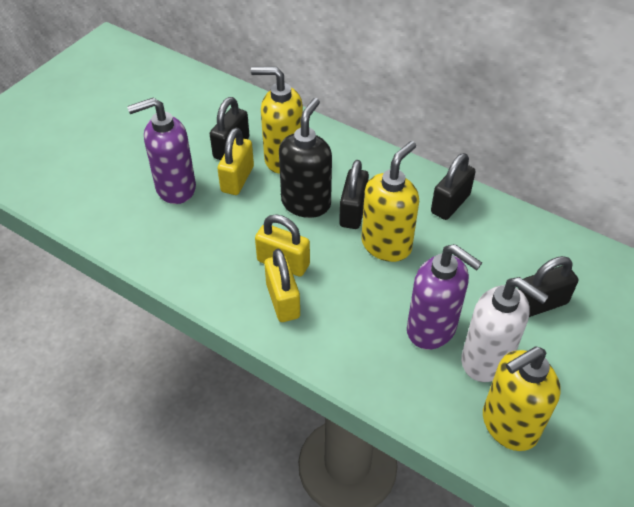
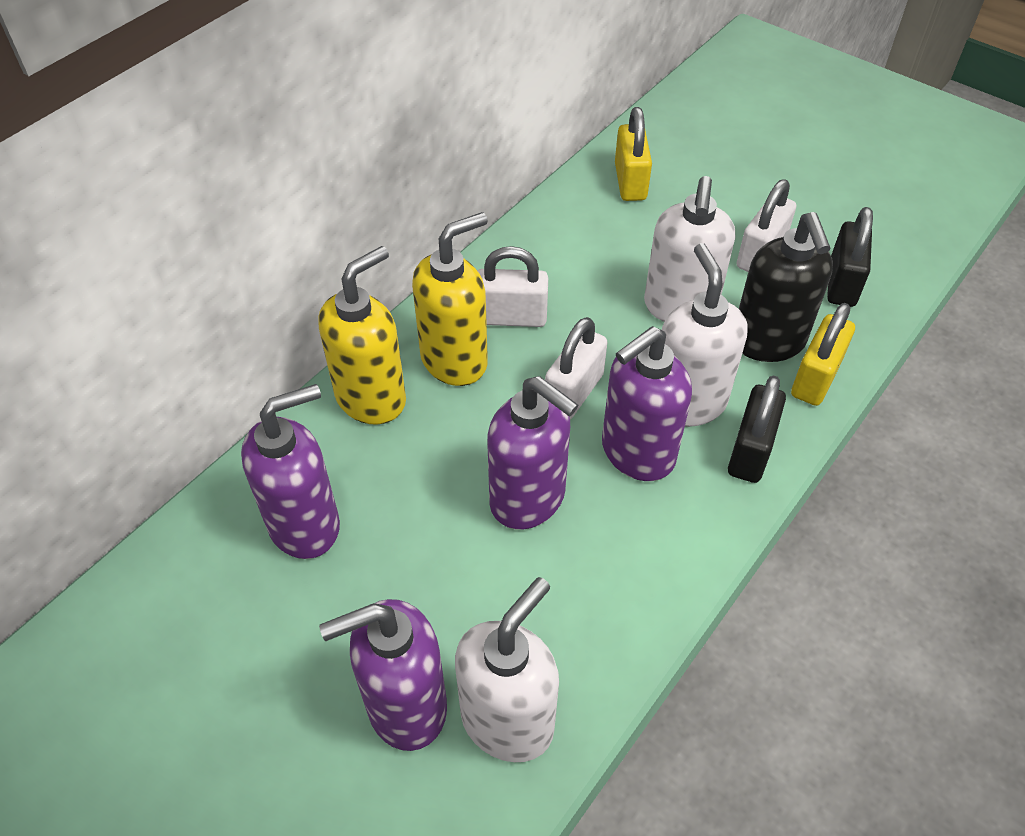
black padlock: 4 -> 2
purple soap dispenser: 2 -> 4
white padlock: 0 -> 3
white soap dispenser: 1 -> 3
yellow padlock: 3 -> 2
yellow soap dispenser: 3 -> 2

